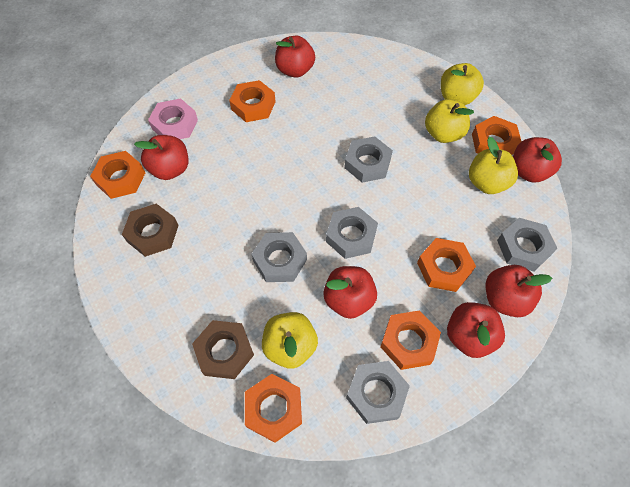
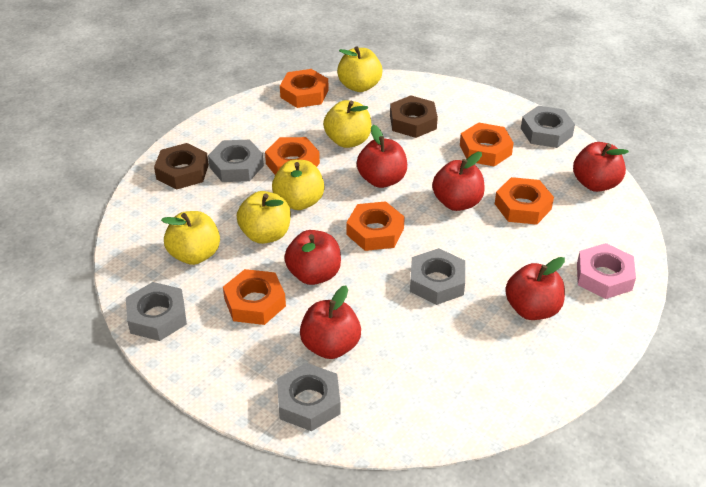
yellow apple: 4 -> 5

